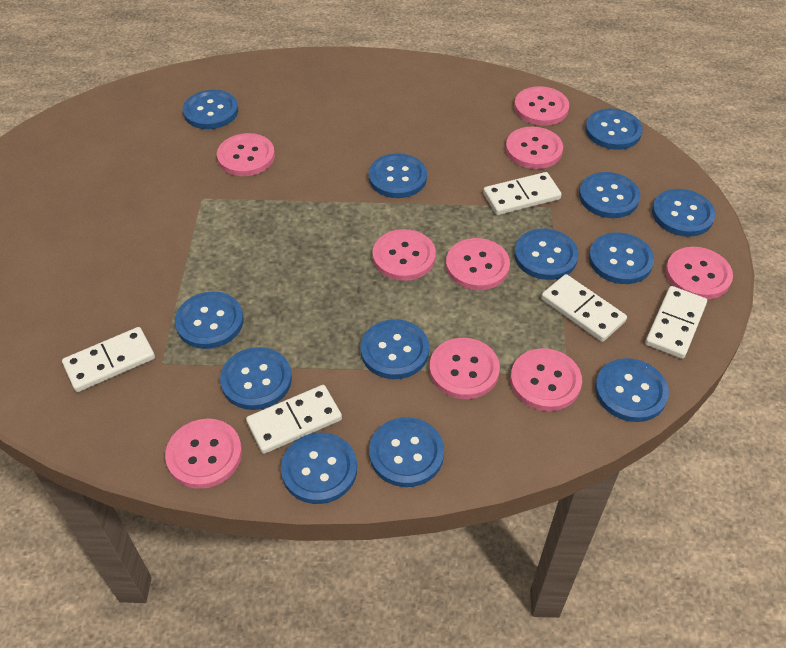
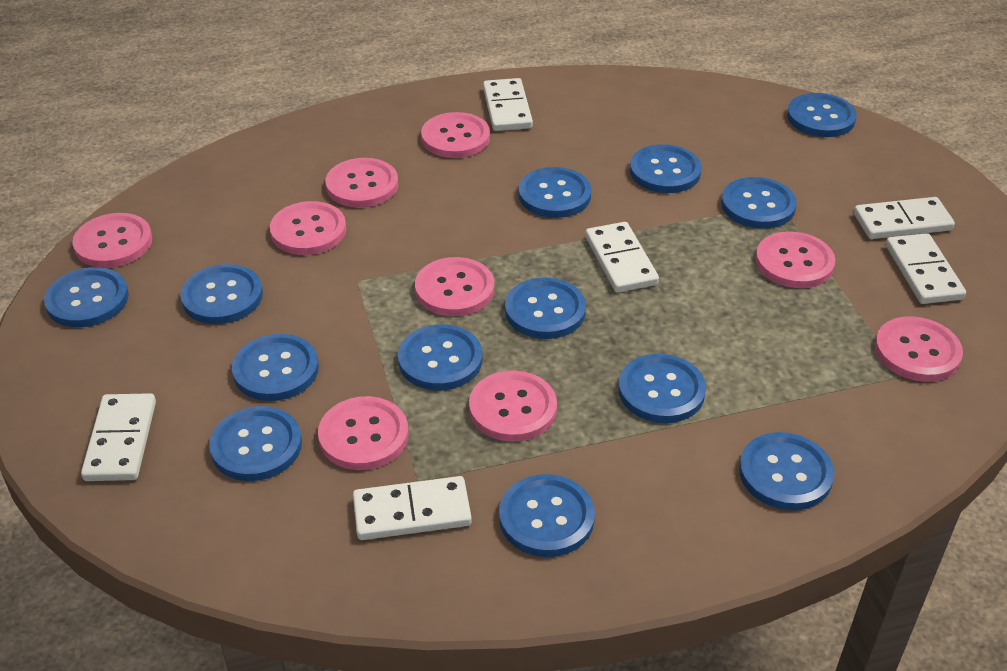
white domino: 5 -> 6

